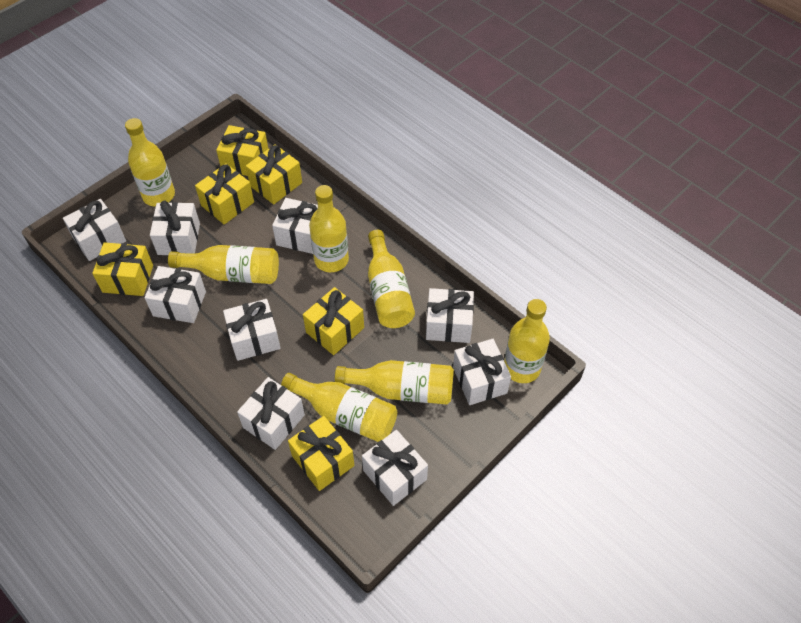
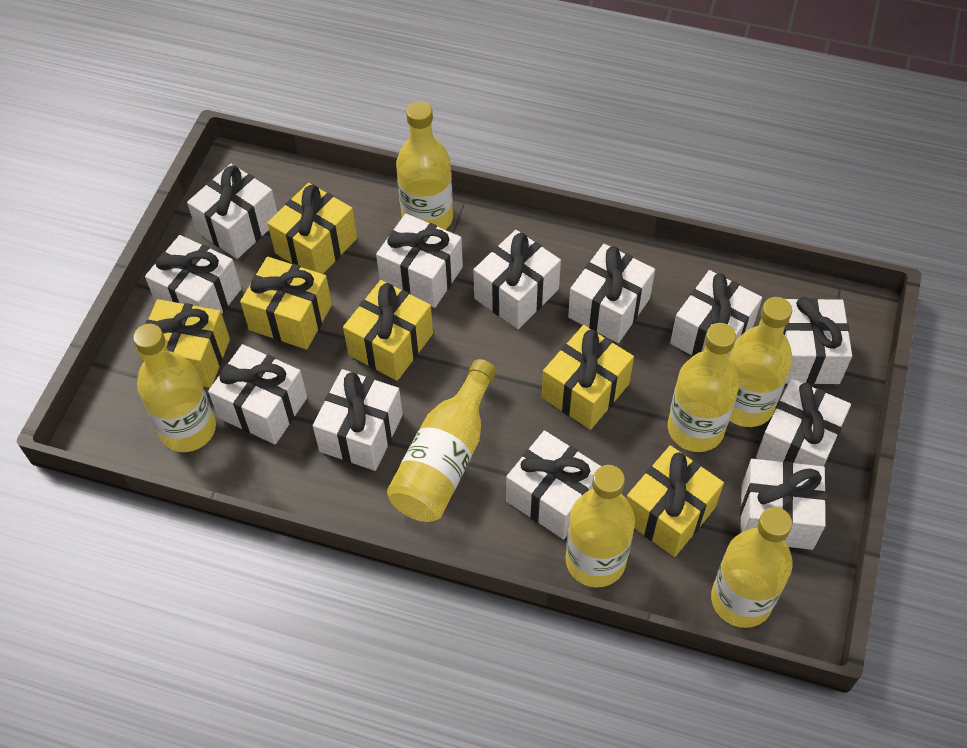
white gift: 9 -> 12

